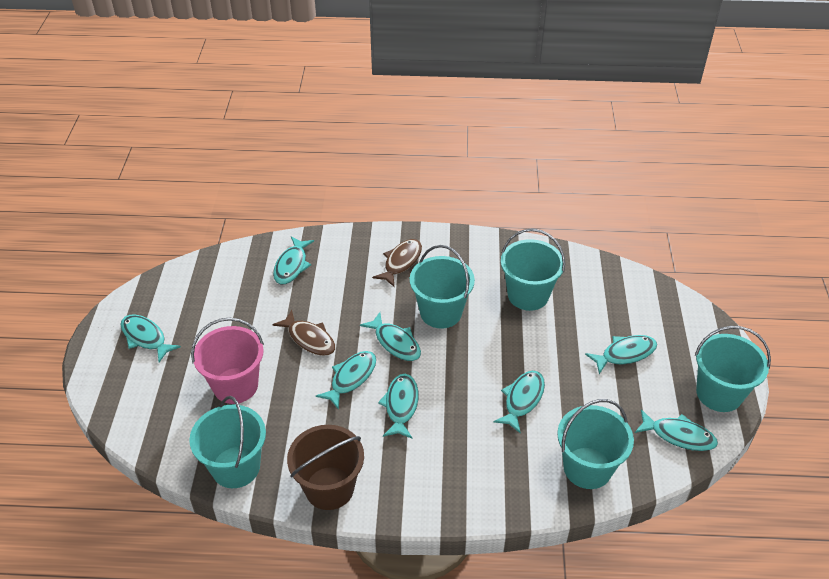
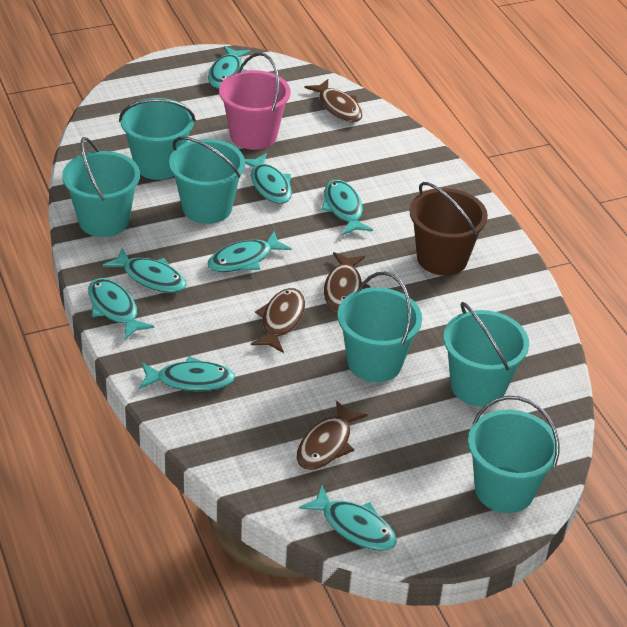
brown fish: 2 -> 4
turquoise bucket: 5 -> 6

